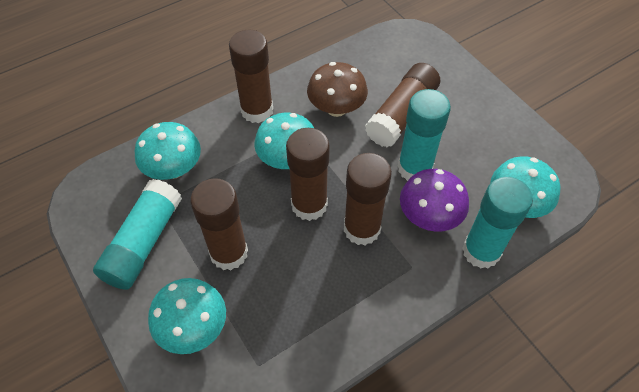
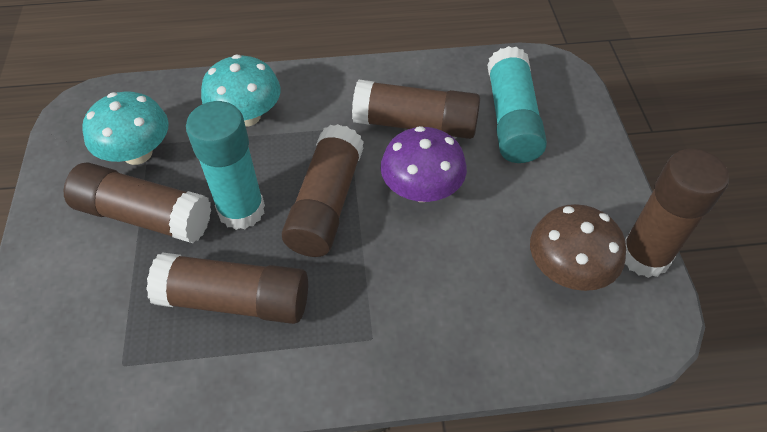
turquoise glue stick: 3 -> 2
turquoise mushroom: 4 -> 2

